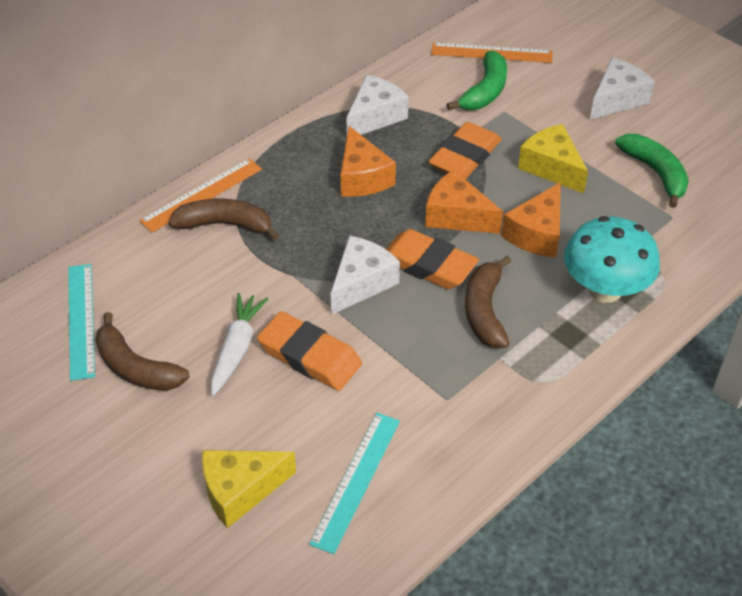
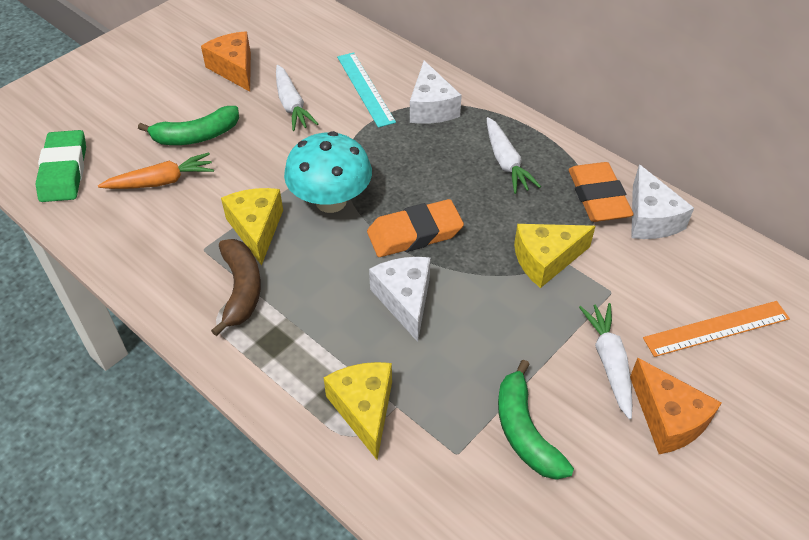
brown banana: 3 -> 1
green eraser: 0 -> 1
orange carrot: 0 -> 1
orange cheese: 3 -> 2
orange eraser: 3 -> 2
orange ruler: 2 -> 1
turquoise ruler: 2 -> 1
white carrot: 1 -> 3
yellow cheese: 2 -> 3

